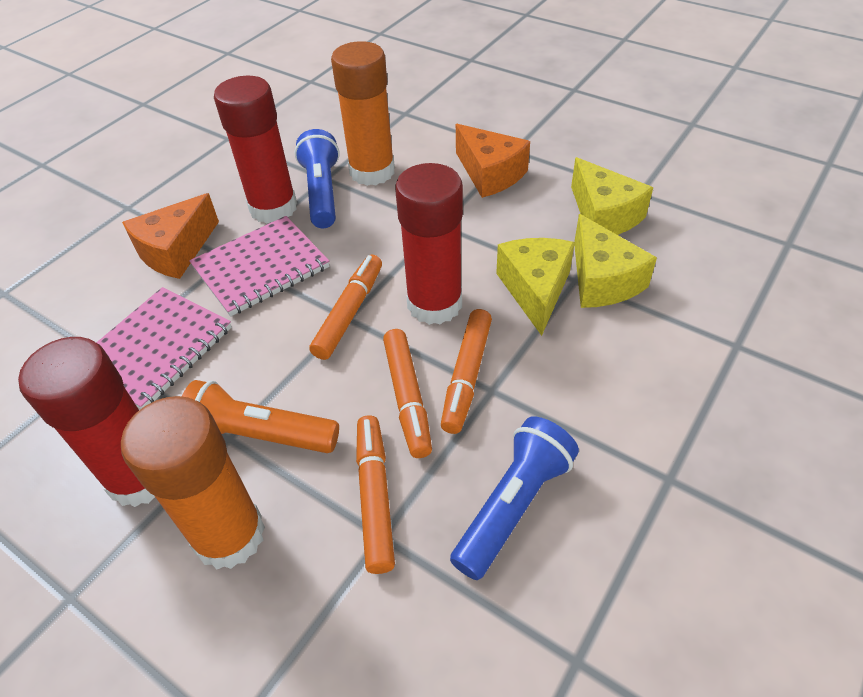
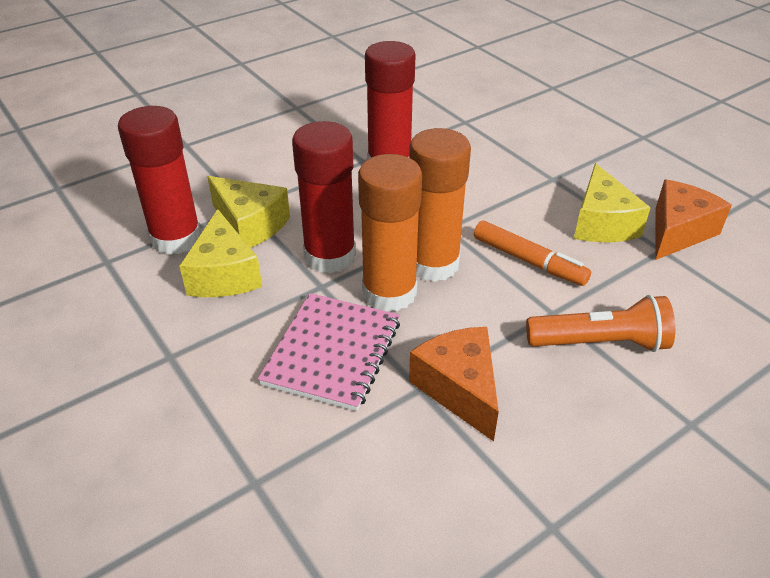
blue flashlight: 2 -> 0
orange marker: 4 -> 1
pink notebook: 2 -> 1

